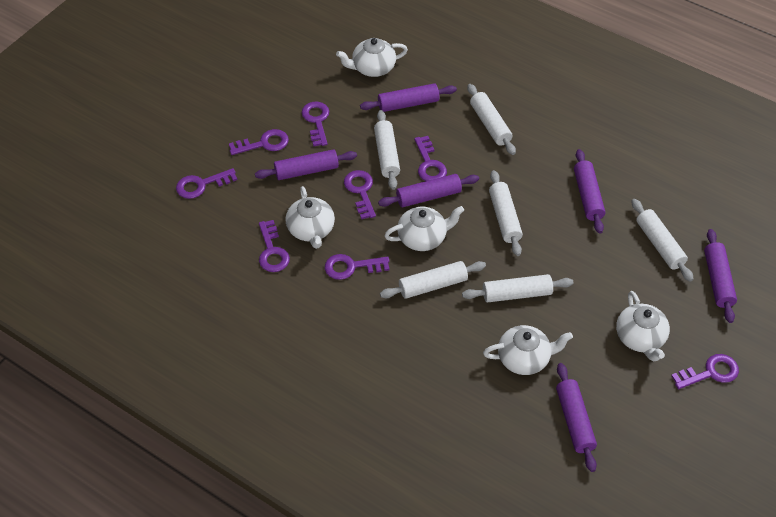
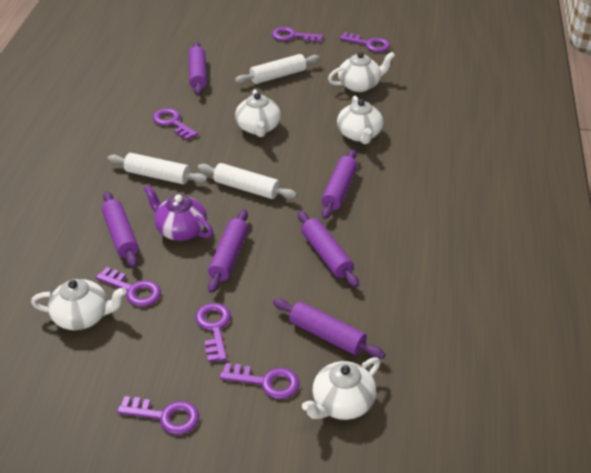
purple key: 8 -> 7
purple teapot: 0 -> 1
white rolling pin: 6 -> 3

